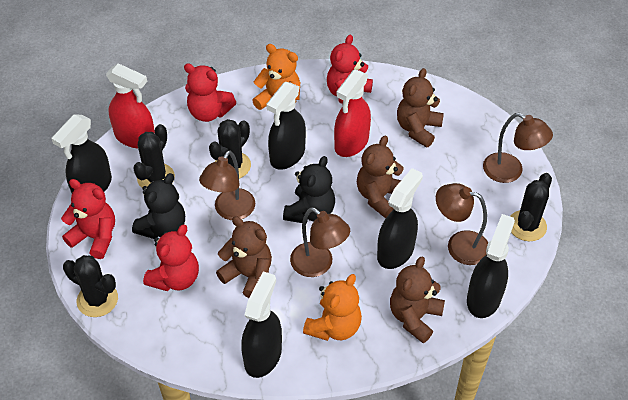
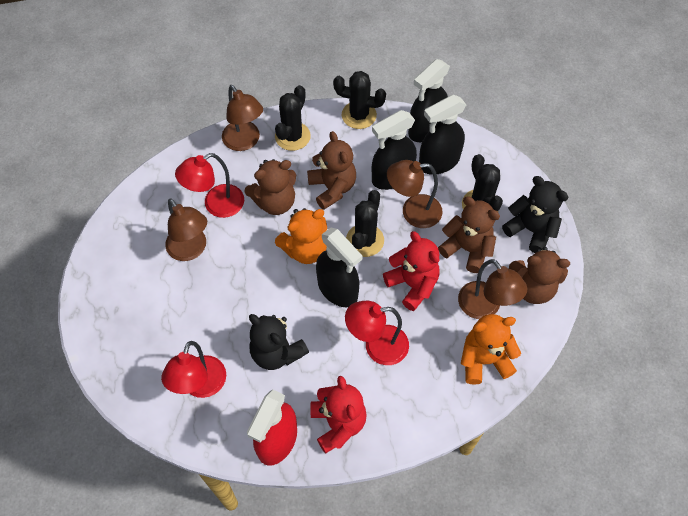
black spray bottle: 5 -> 4
red lamp: 0 -> 3
red spray bottle: 2 -> 1
red teddy bear: 4 -> 2

